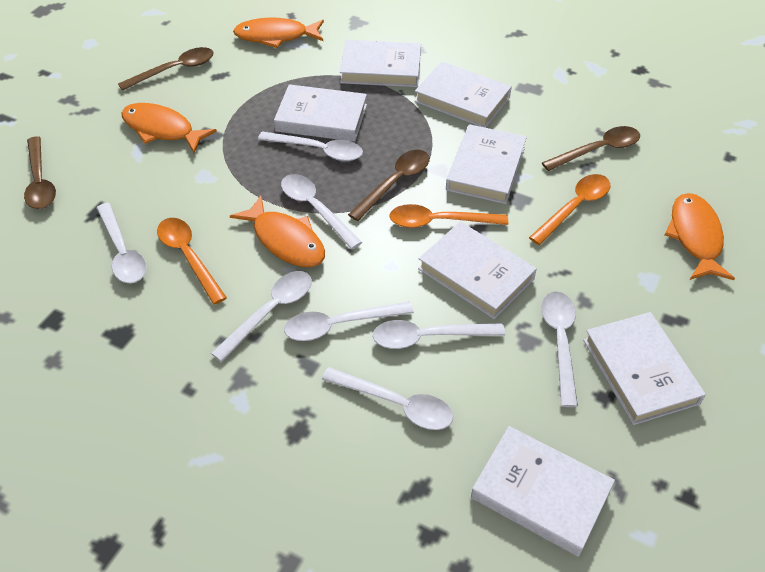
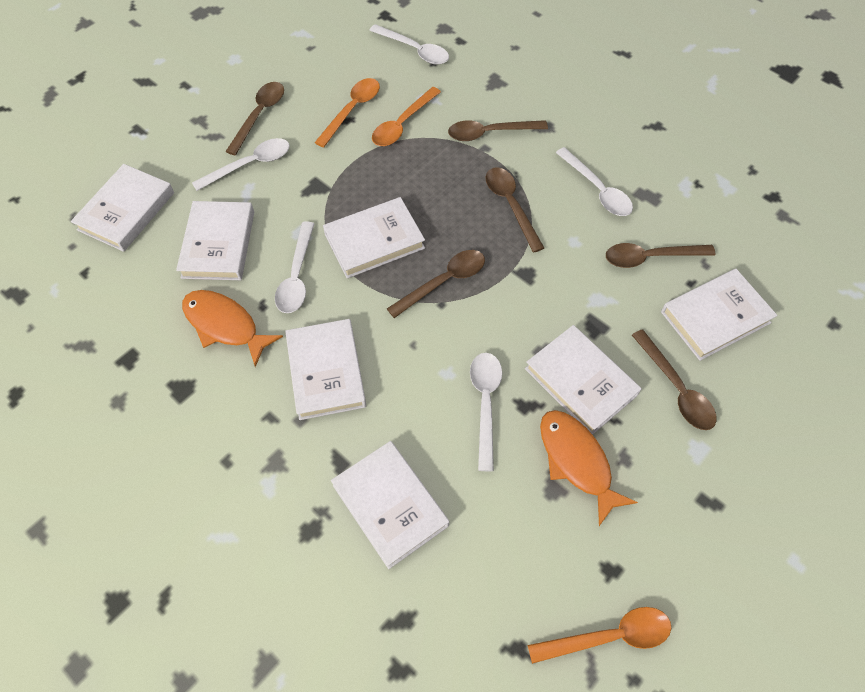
brown spoon: 4 -> 6
orange fish: 4 -> 2
white spoon: 8 -> 5

